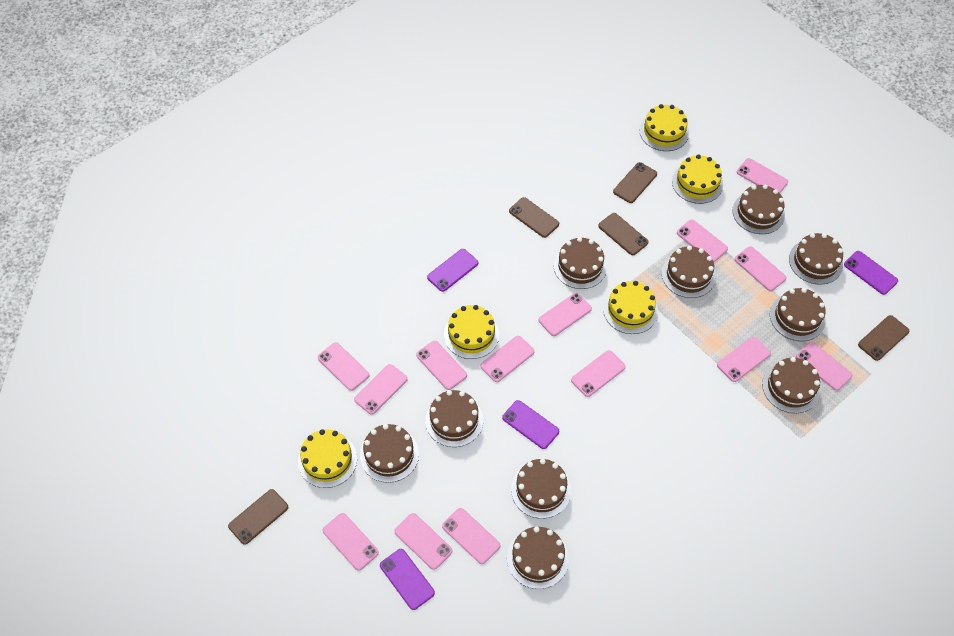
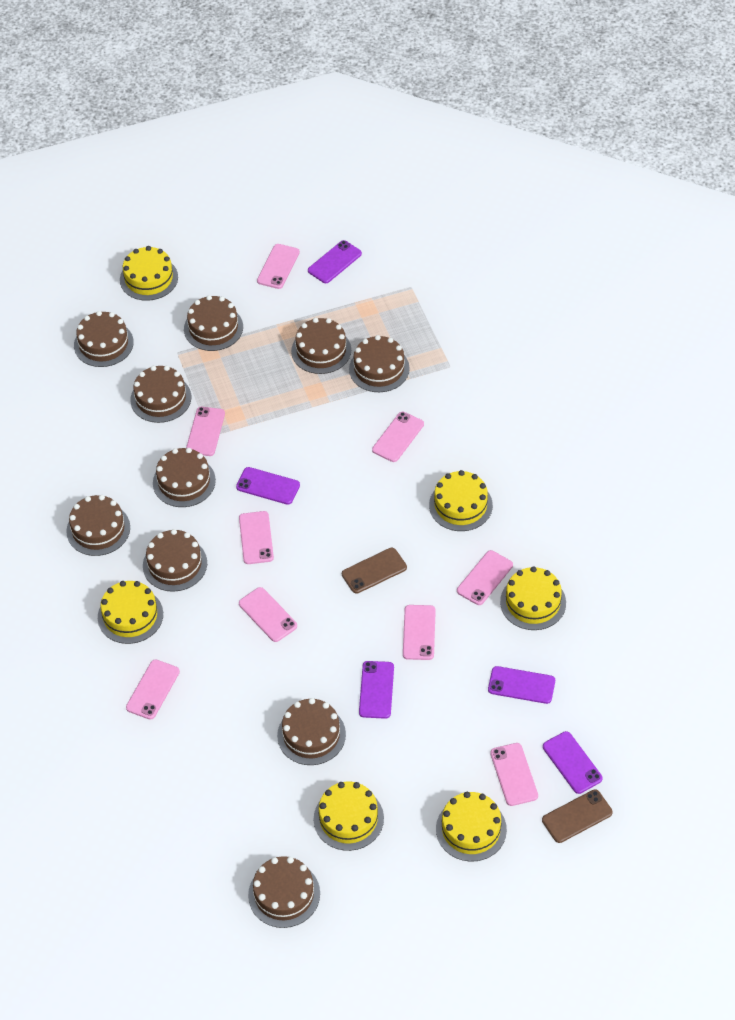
brown phone: 5 -> 2
pink phone: 14 -> 9
purple phone: 4 -> 5
yellow cake: 5 -> 6

